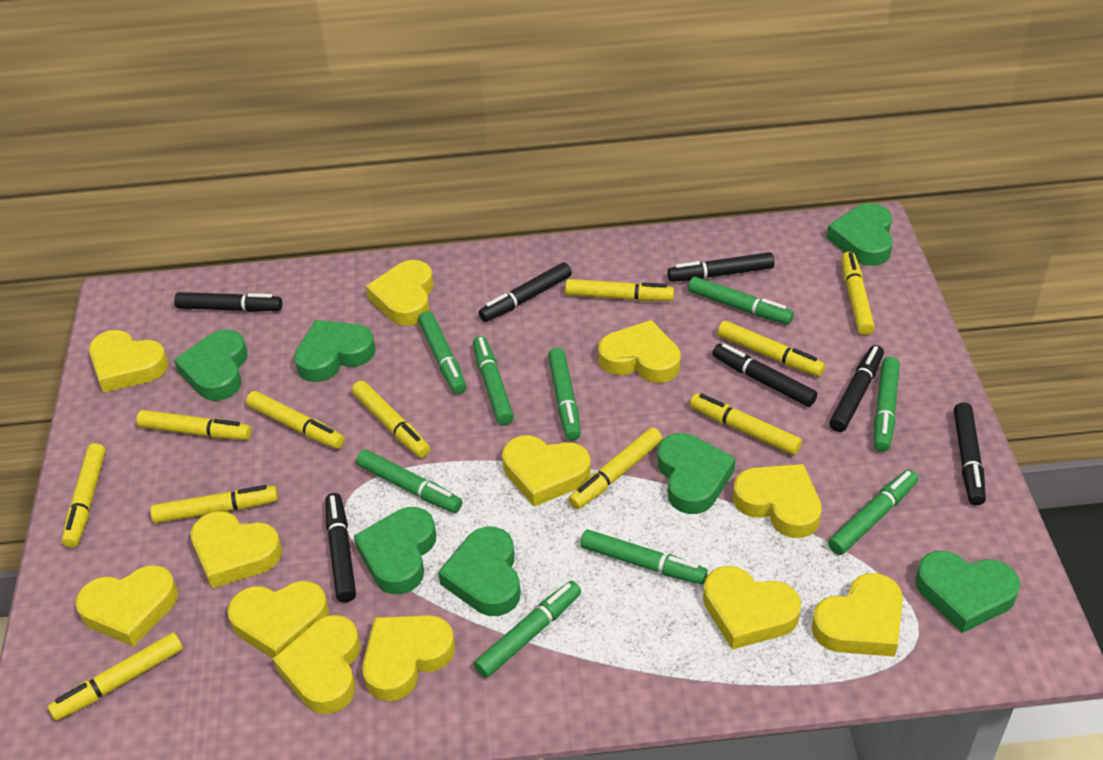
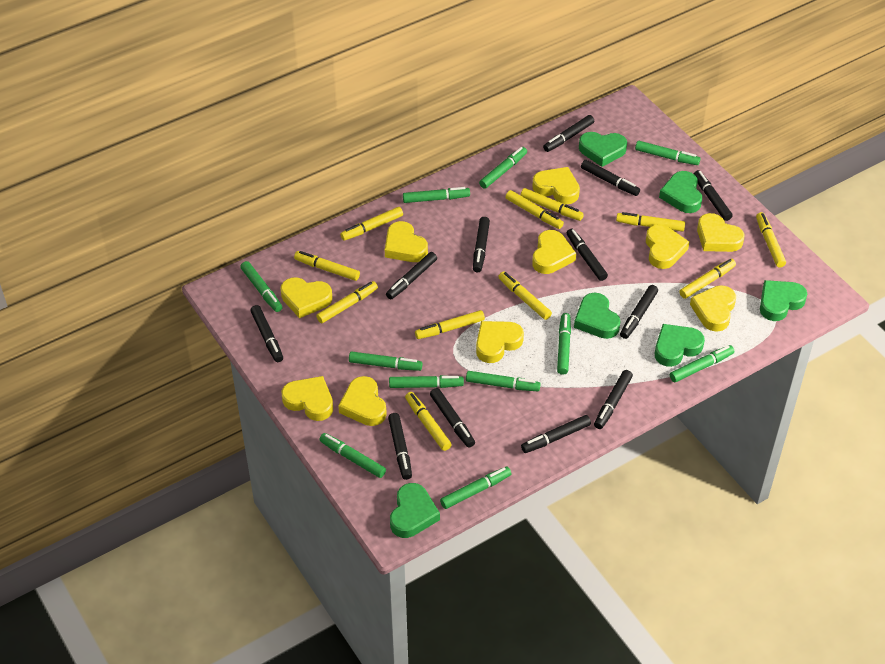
black marker: 7 -> 12
green heart: 7 -> 6
green marker: 9 -> 11
yellow heart: 12 -> 10

